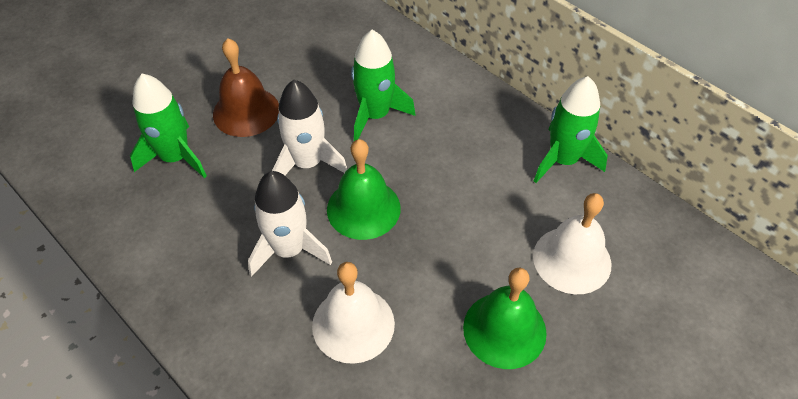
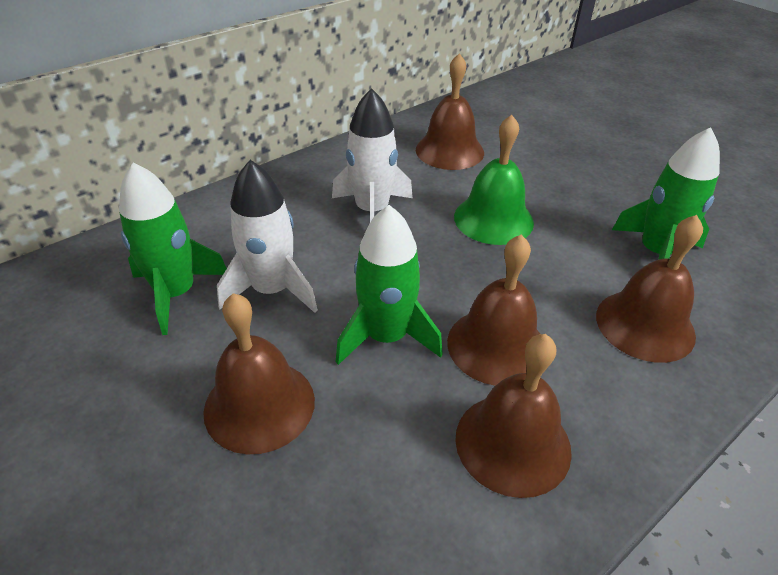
brown bell: 1 -> 5
green bell: 2 -> 1
white bell: 2 -> 0

